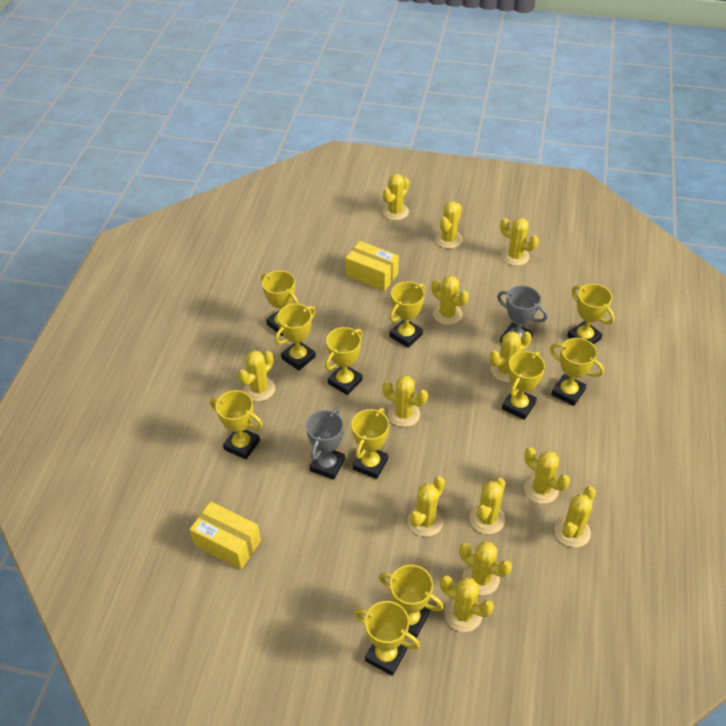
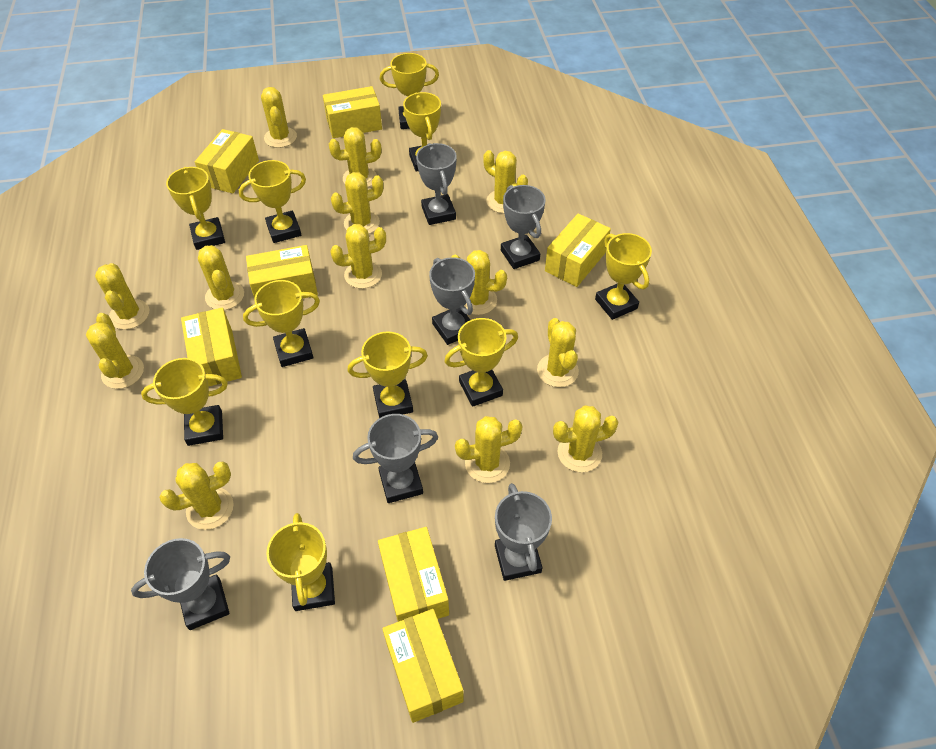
grey trophy: 2 -> 6
yellow box: 2 -> 7
yellow trophy: 11 -> 10

